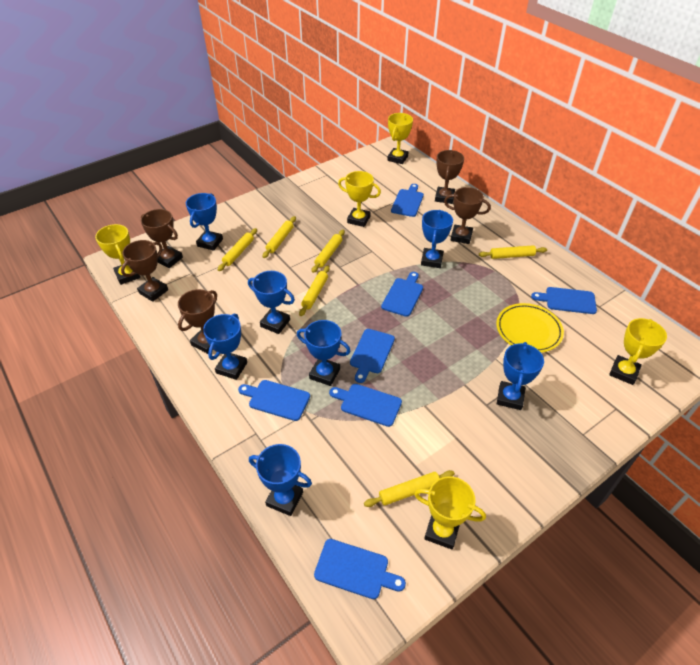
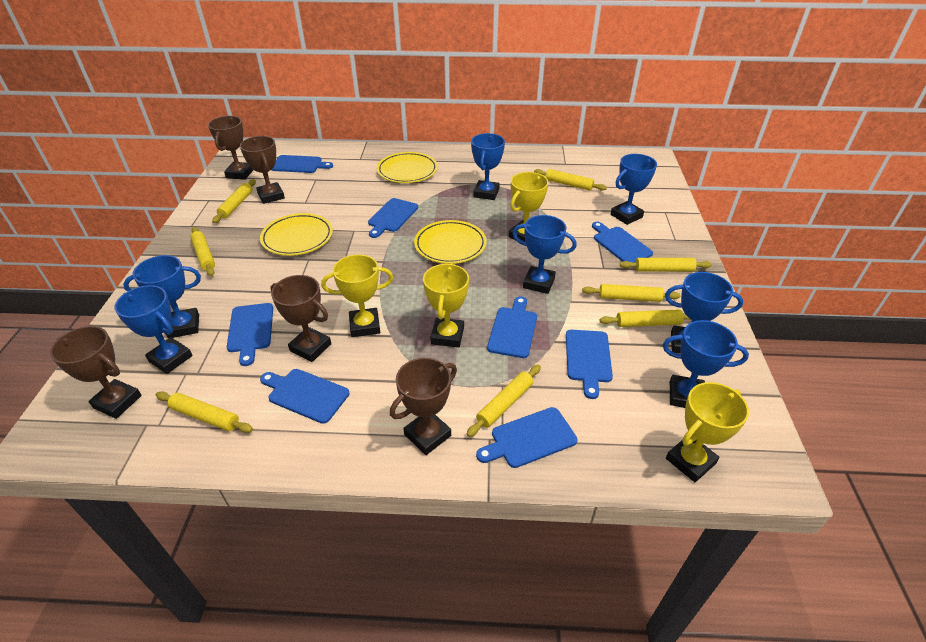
blue cutting board: 7 -> 8
yellow plate: 1 -> 3
yellow rolling pin: 6 -> 8
yellow trophy: 5 -> 4

